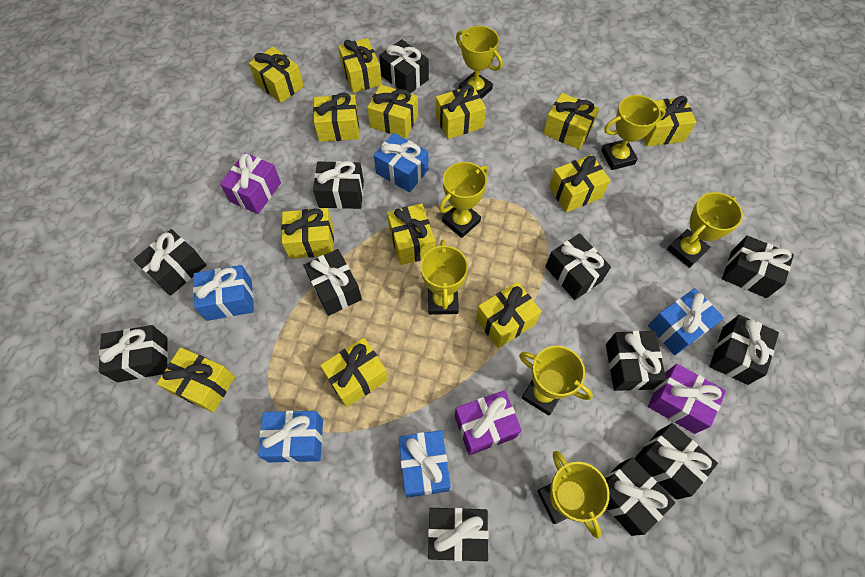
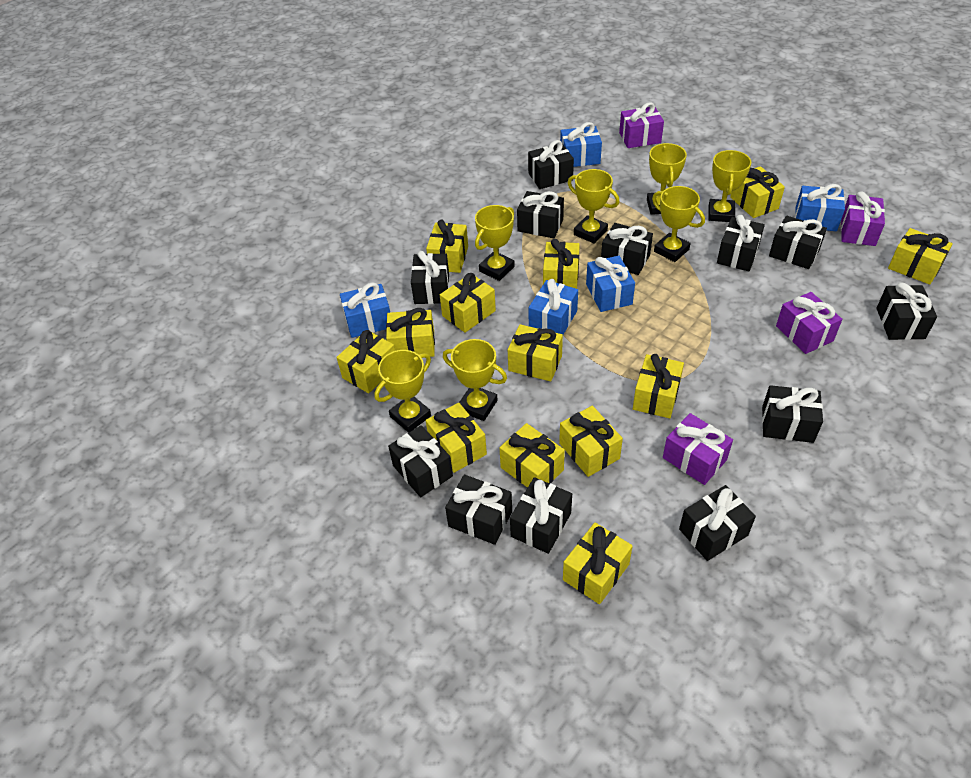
purple gift: 3 -> 4

